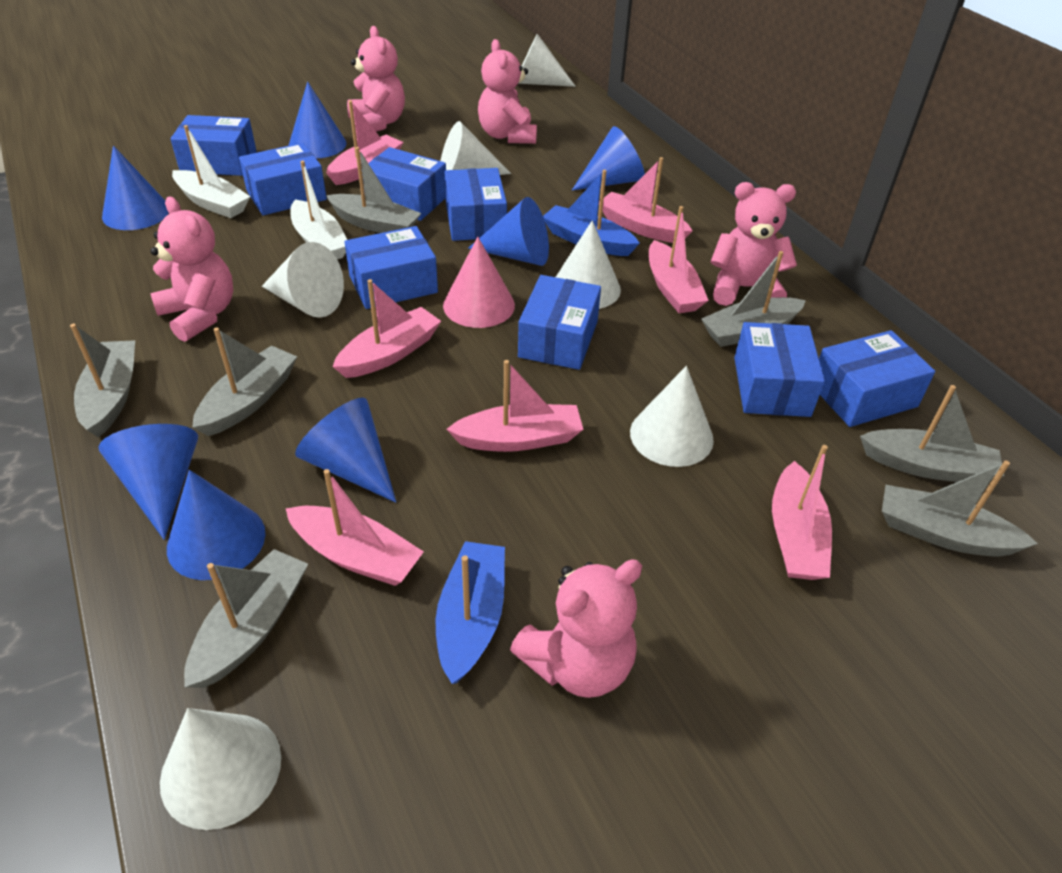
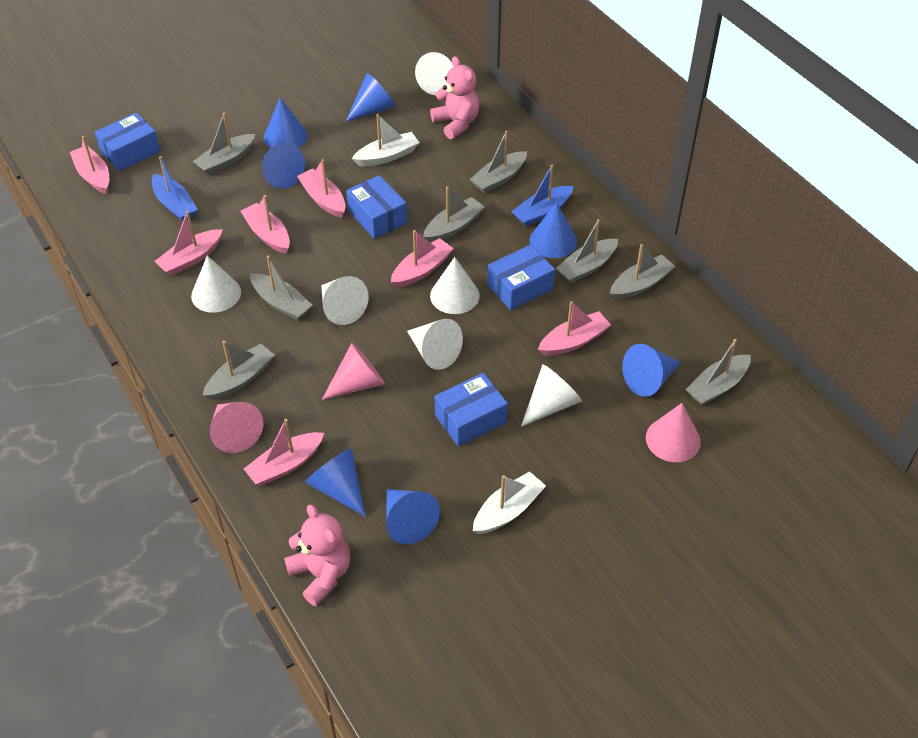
blue box: 8 -> 4
grey boat: 7 -> 8
pink cone: 1 -> 3
pink teddy bear: 5 -> 2

